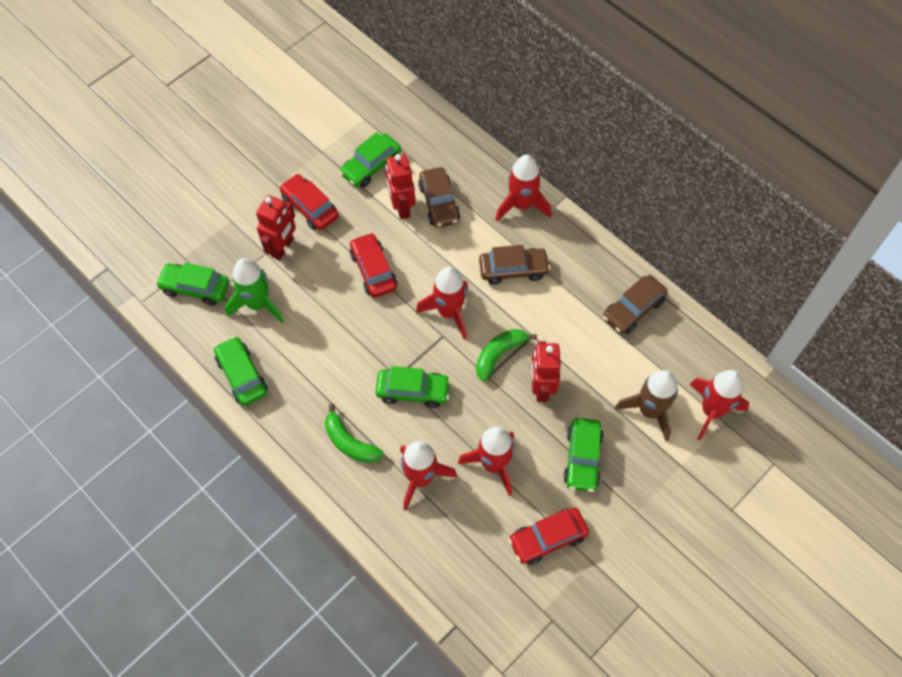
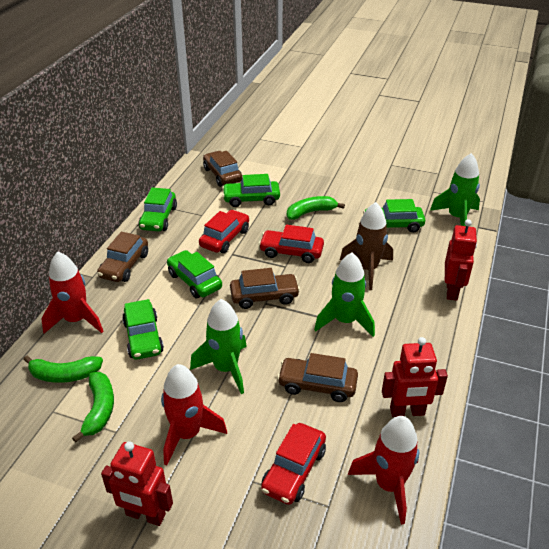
brown car: 3 -> 4
green banana: 2 -> 3
green rocket: 1 -> 3
red rocket: 5 -> 3

